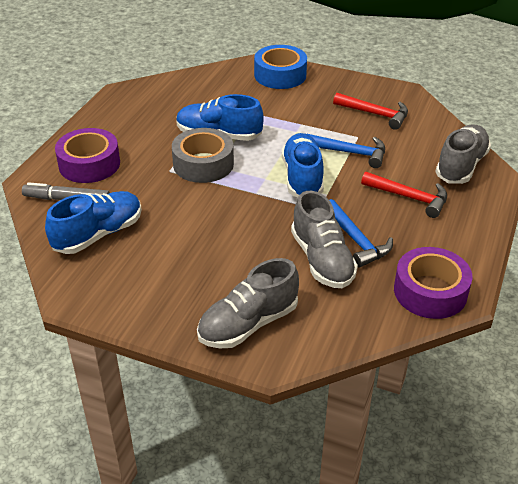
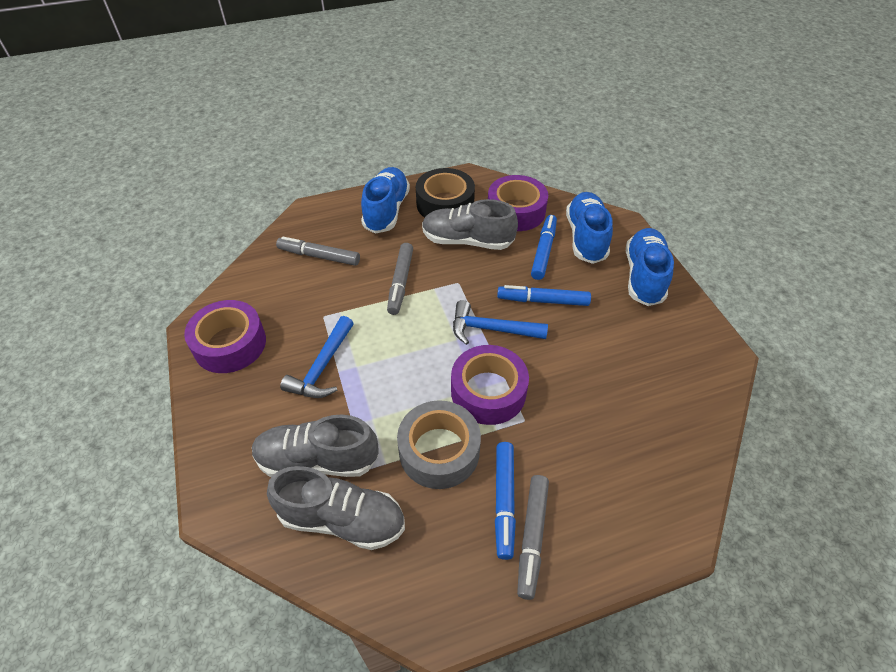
black tape: 0 -> 1
blue marker: 0 -> 3
blue tape: 1 -> 0
grey marker: 1 -> 3
purple tape: 2 -> 3
red hammer: 2 -> 0

